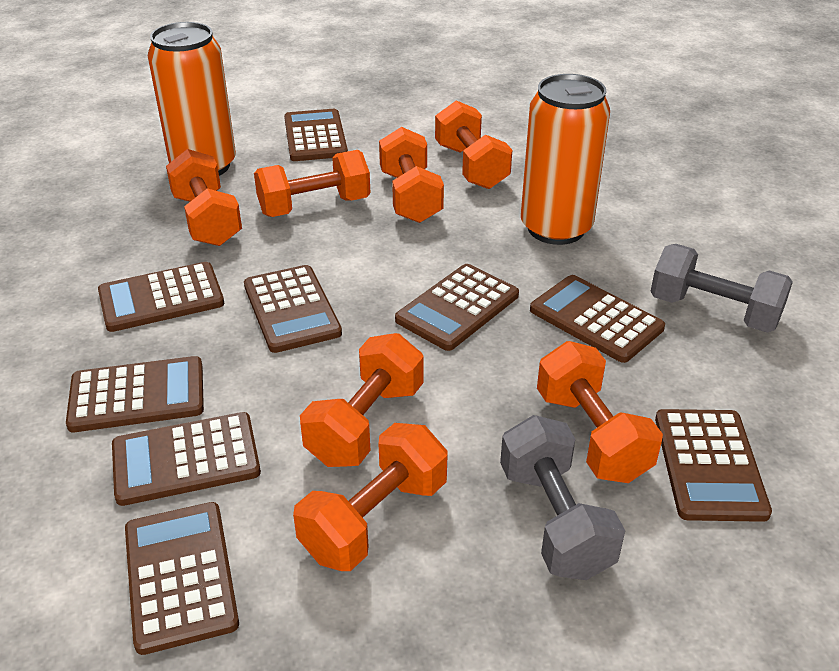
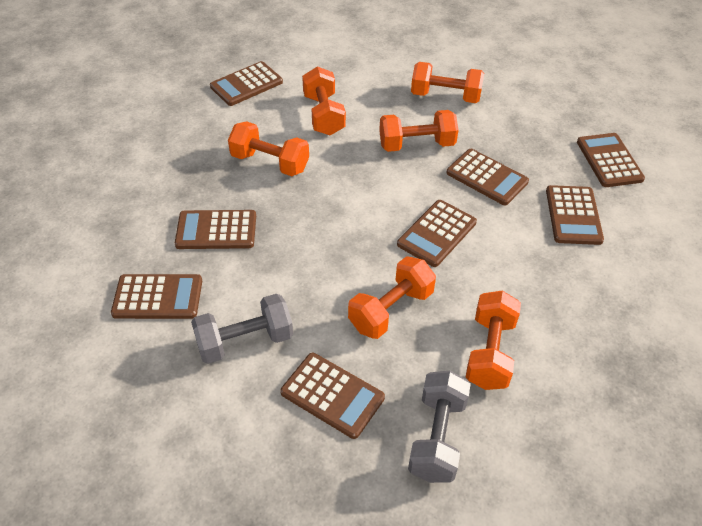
brown calculator: 9 -> 8
orange can: 2 -> 0
orange dumbbell: 7 -> 6

